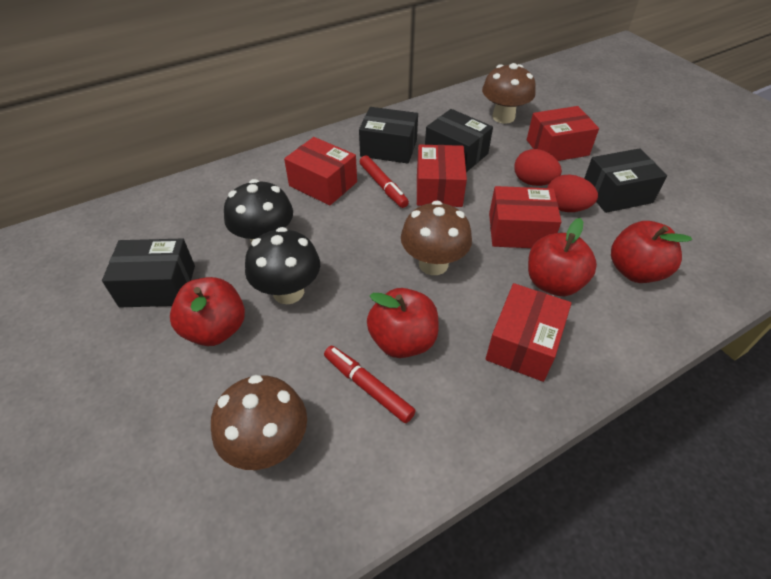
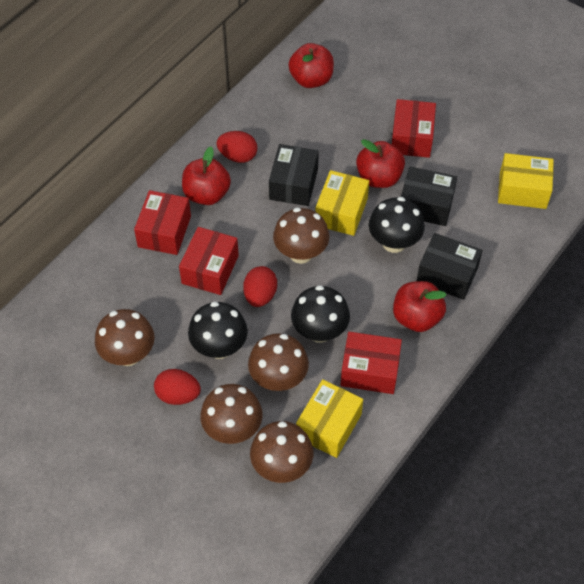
black box: 4 -> 3
black mushroom: 2 -> 3
brown mushroom: 3 -> 5
red box: 5 -> 4
red egg: 2 -> 3
red marker: 2 -> 0
yellow box: 0 -> 3

